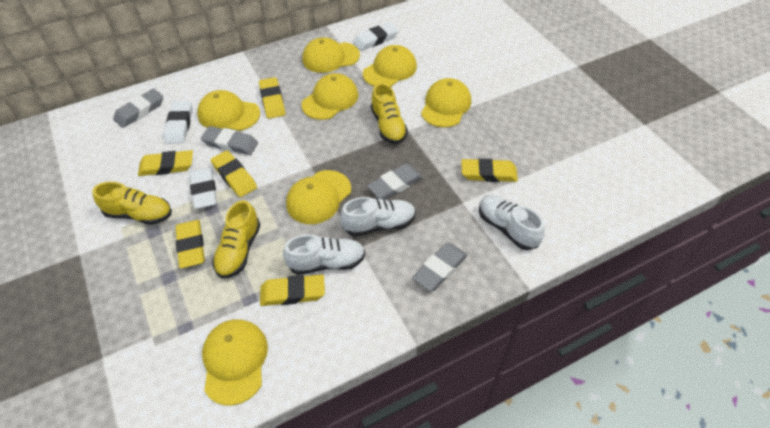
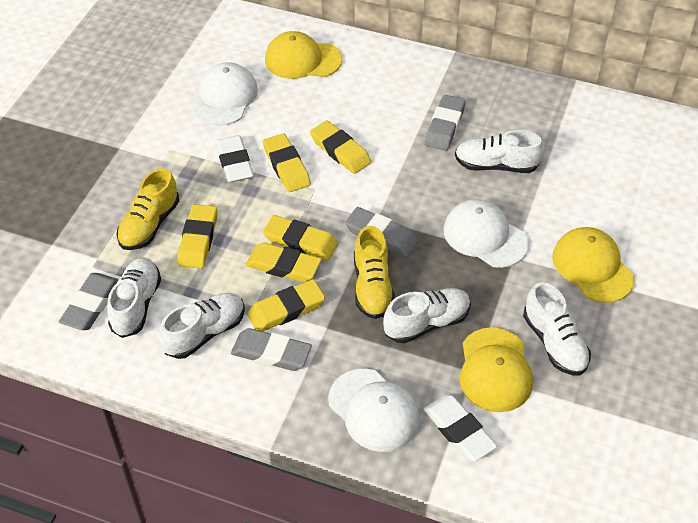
white cap: 0 -> 3
white eraser: 3 -> 2
white shoe: 3 -> 5
yellow cap: 7 -> 3
yellow shoe: 3 -> 2

